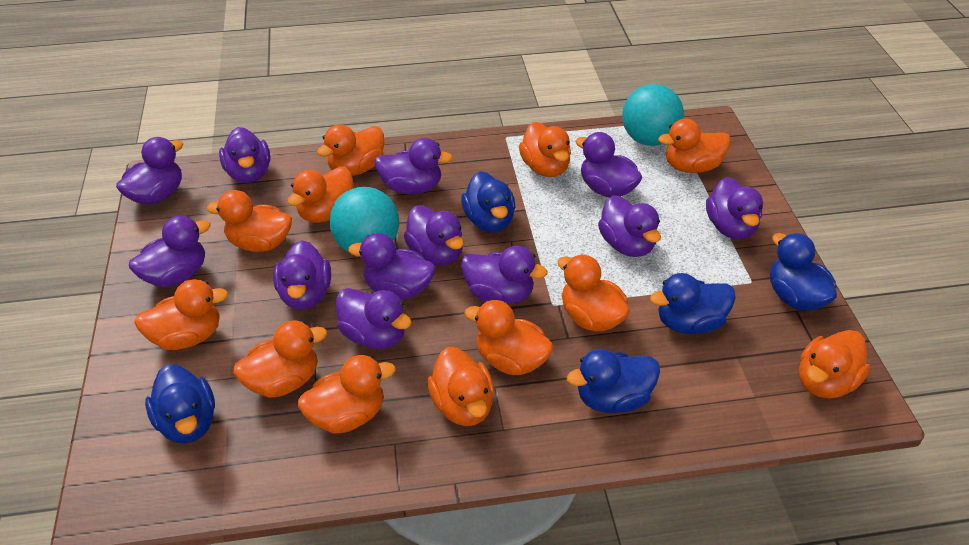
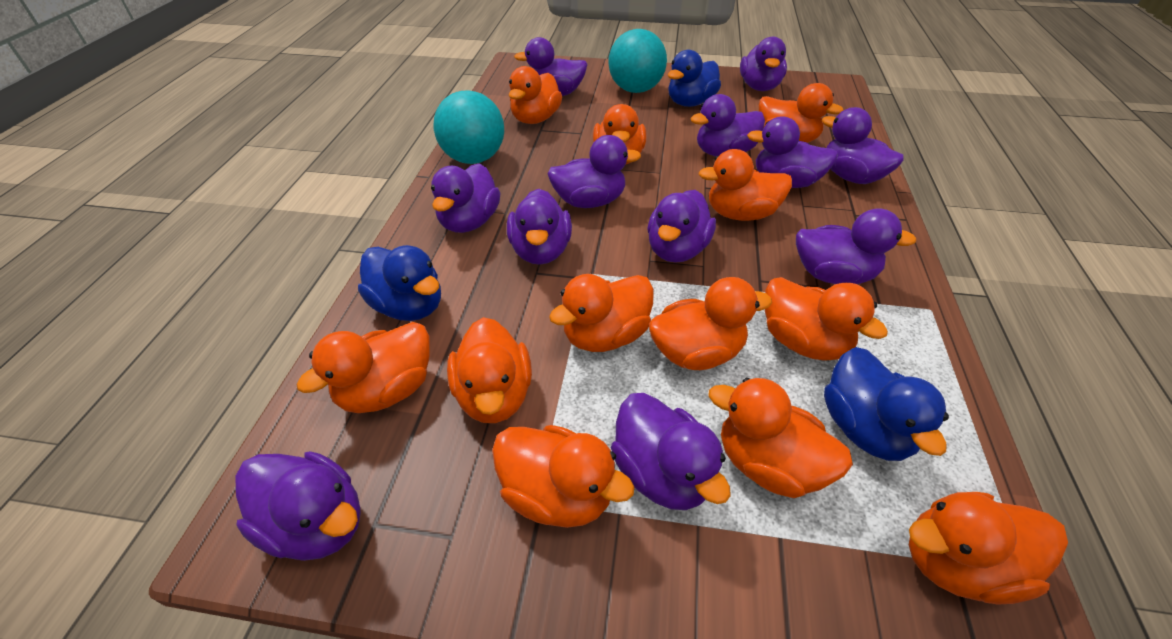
blue duck: 5 -> 3

